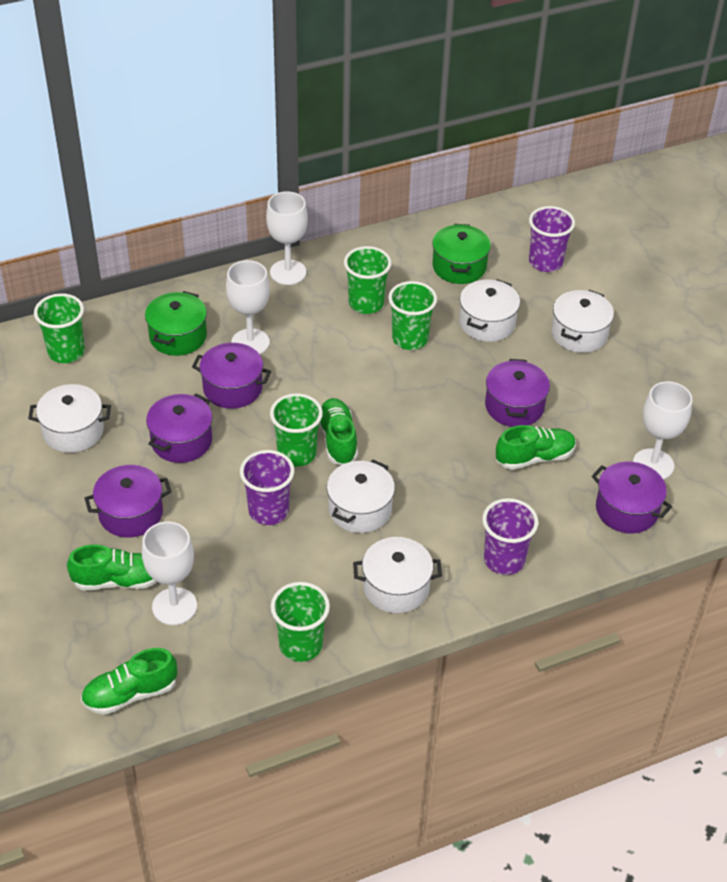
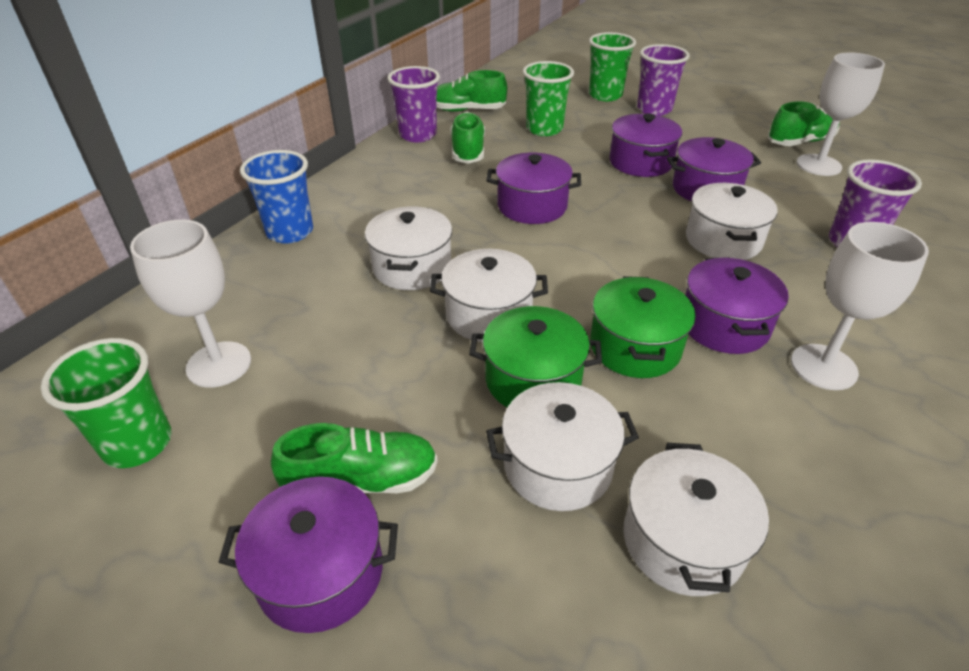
blue cup: 0 -> 1
green cup: 5 -> 3
white goblet: 4 -> 3

